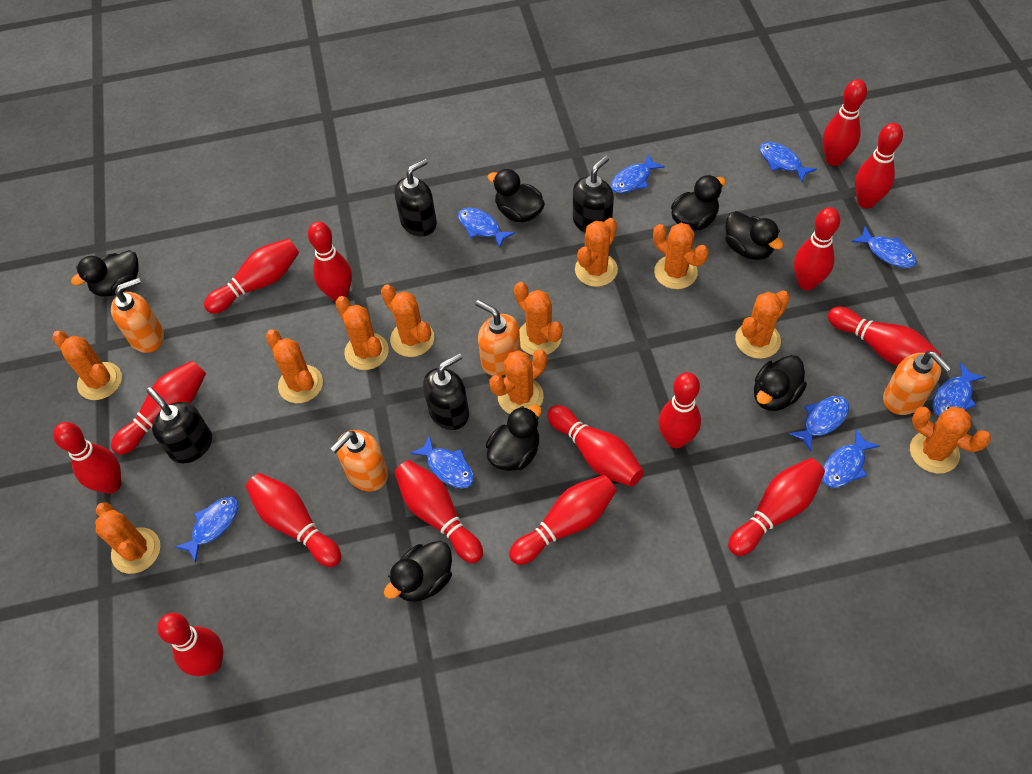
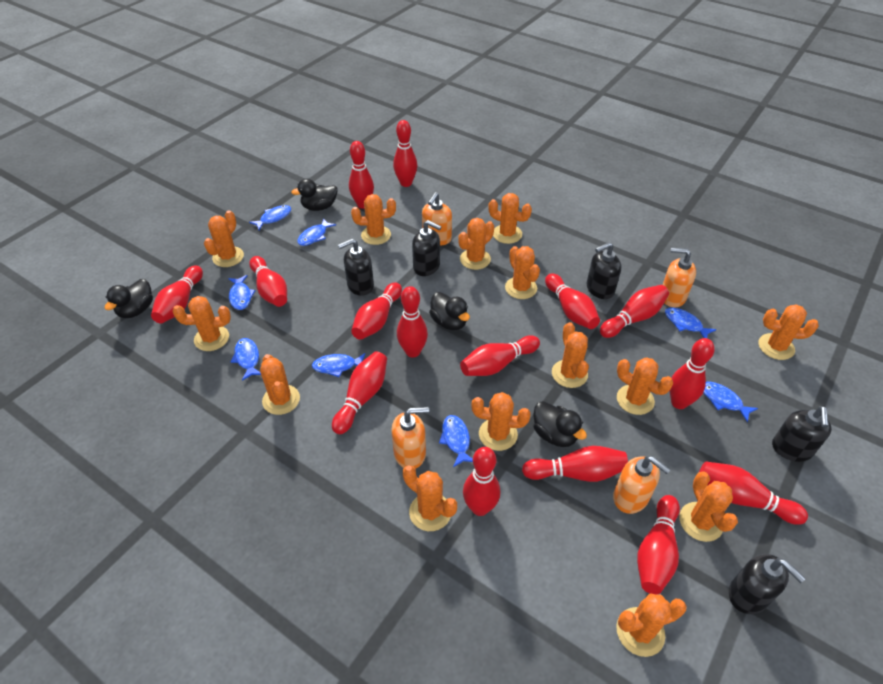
black duck: 7 -> 4
black soap dispenser: 4 -> 5
blue fish: 9 -> 8
orange cactus: 11 -> 14

